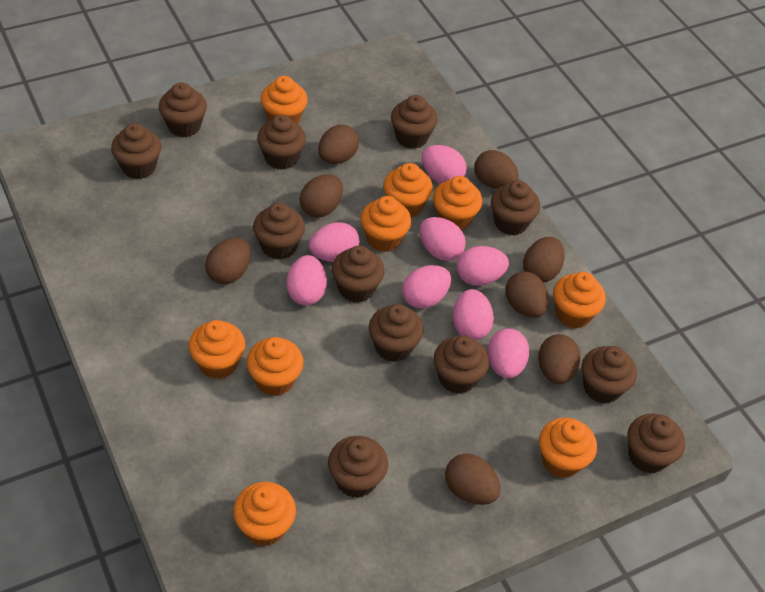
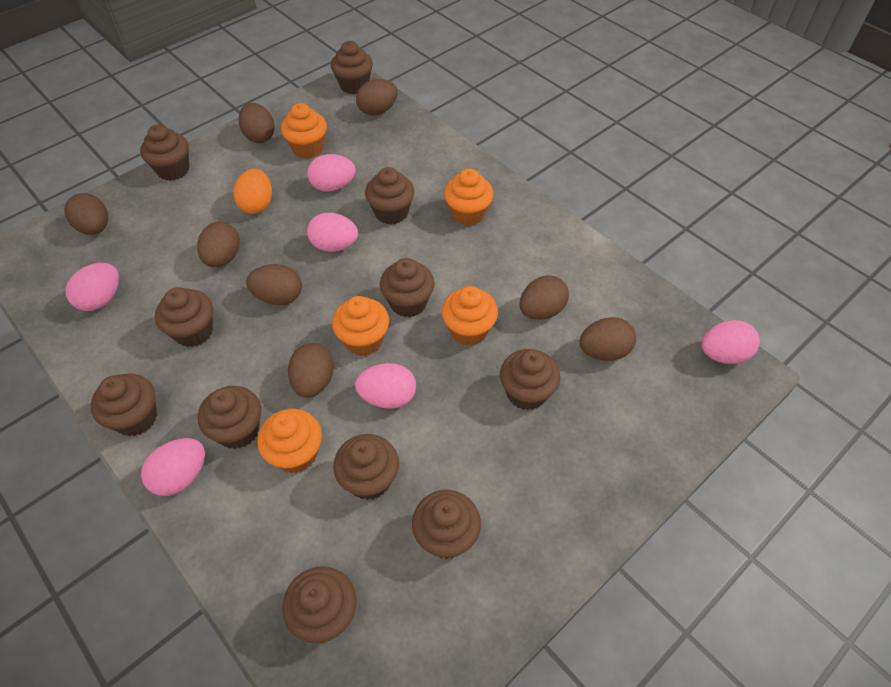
brown cupcake: 12 -> 11
orange cupcake: 9 -> 5
orange egg: 0 -> 1
pink egg: 8 -> 6

